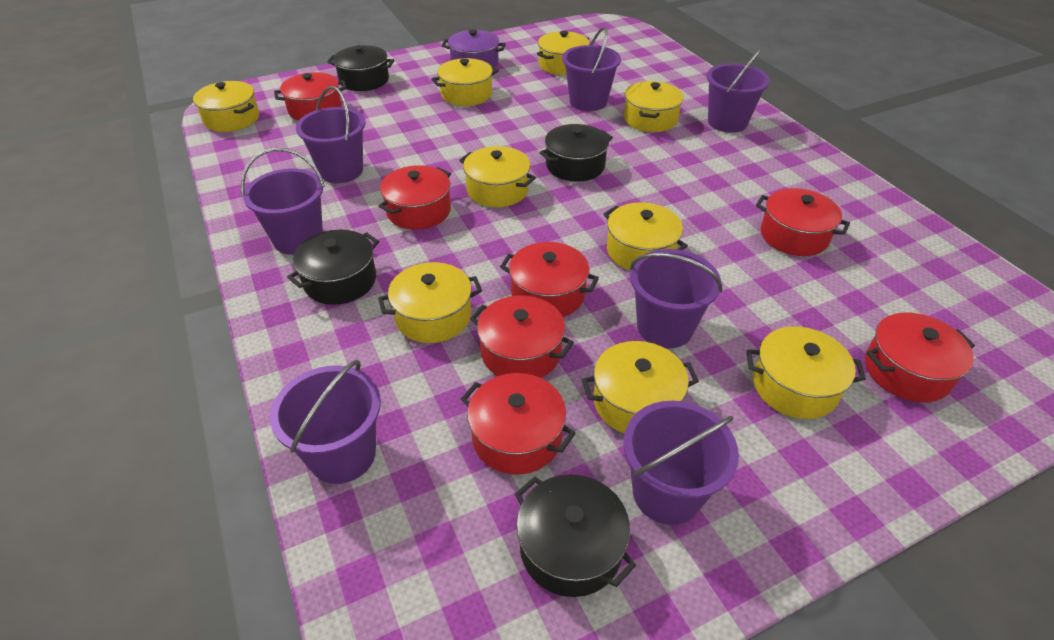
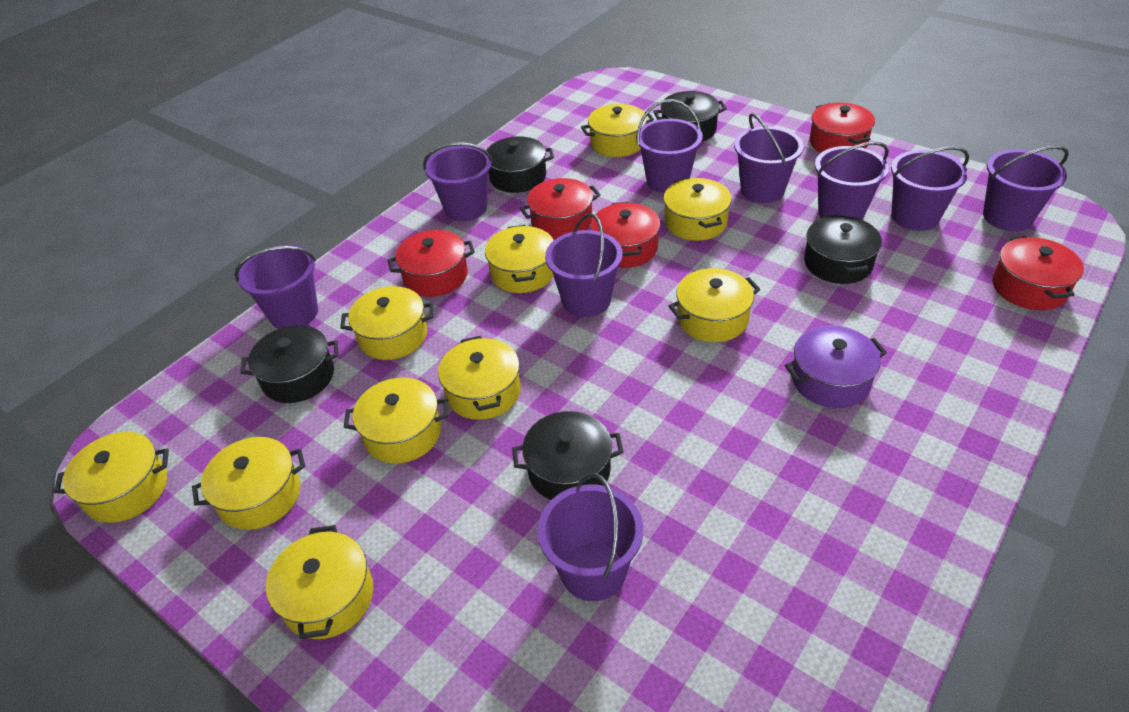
black pot: 4 -> 5
purple bucket: 7 -> 9
red pot: 7 -> 5
yellow pot: 9 -> 10

